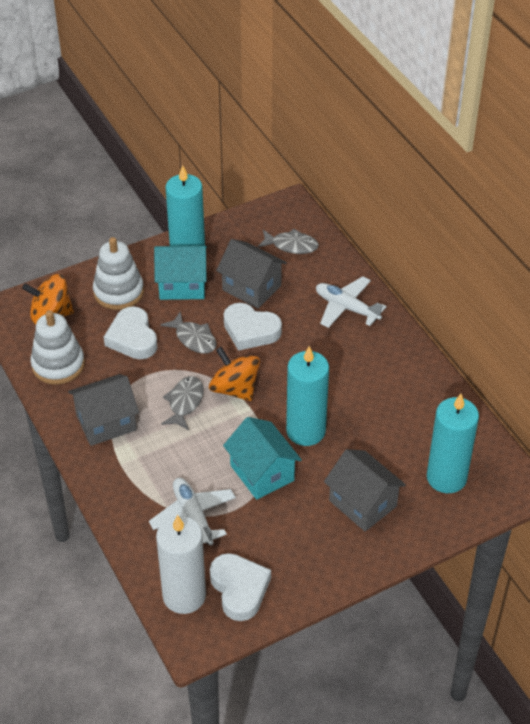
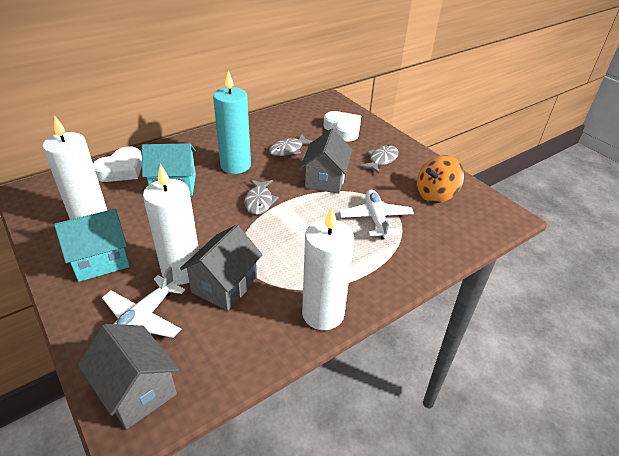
orange spinning top: 2 -> 1
turquoise candle: 3 -> 1
white candle: 1 -> 3
white heart: 3 -> 2
white stacking toy: 2 -> 0

